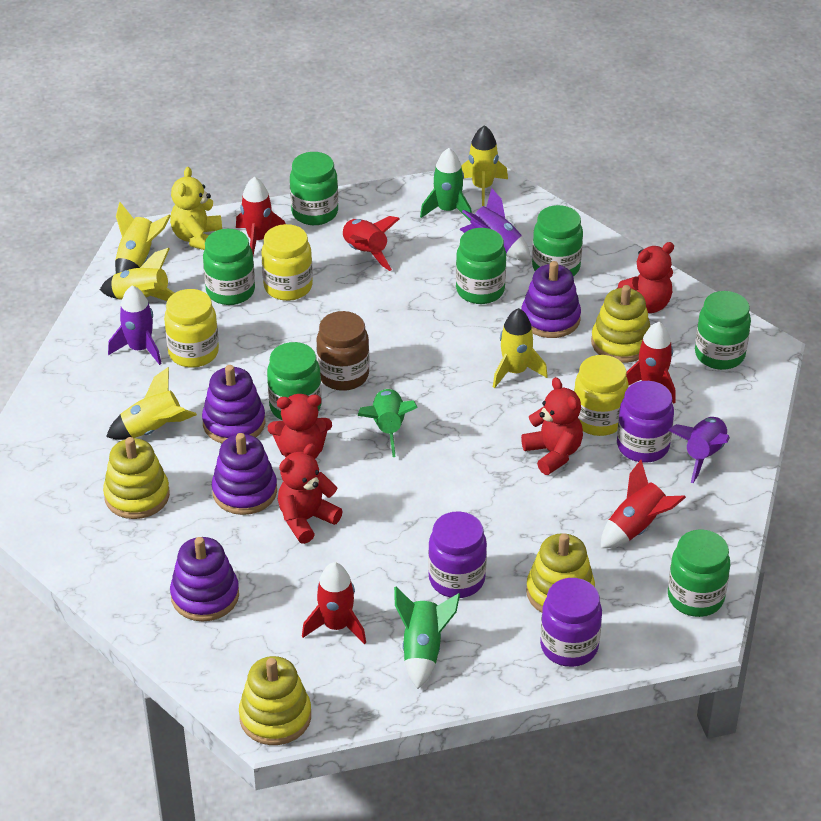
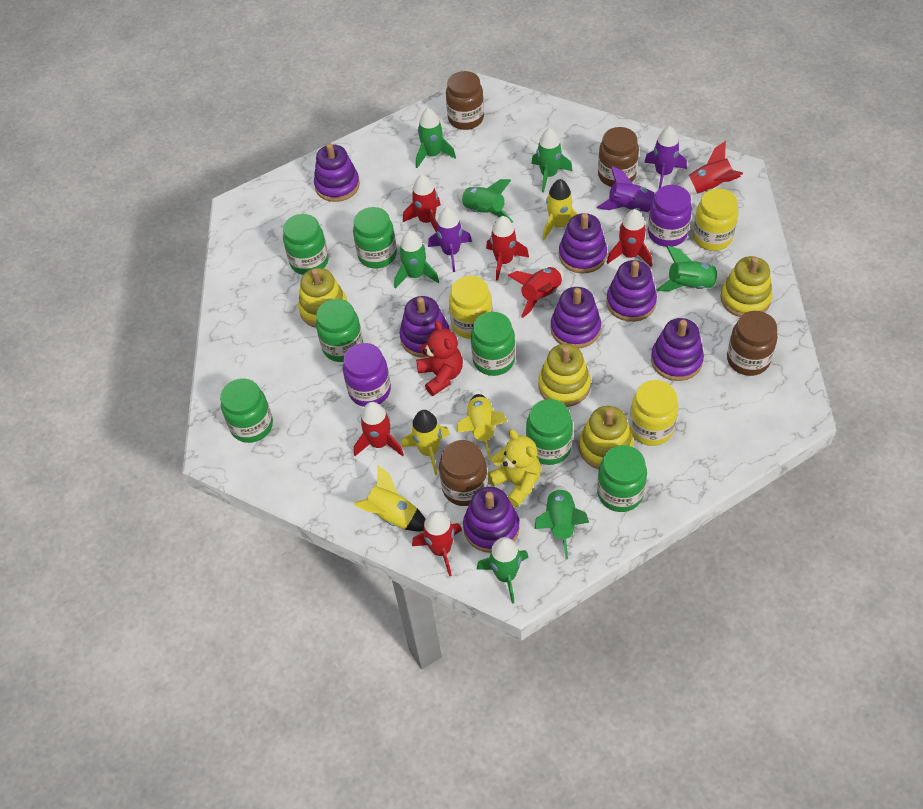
brown jar: 1 -> 4
green rocket: 3 -> 7
purple jar: 3 -> 2
purple stacking toy: 4 -> 7
red rocket: 5 -> 7
red teddy bear: 4 -> 1
yellow rocket: 5 -> 4

